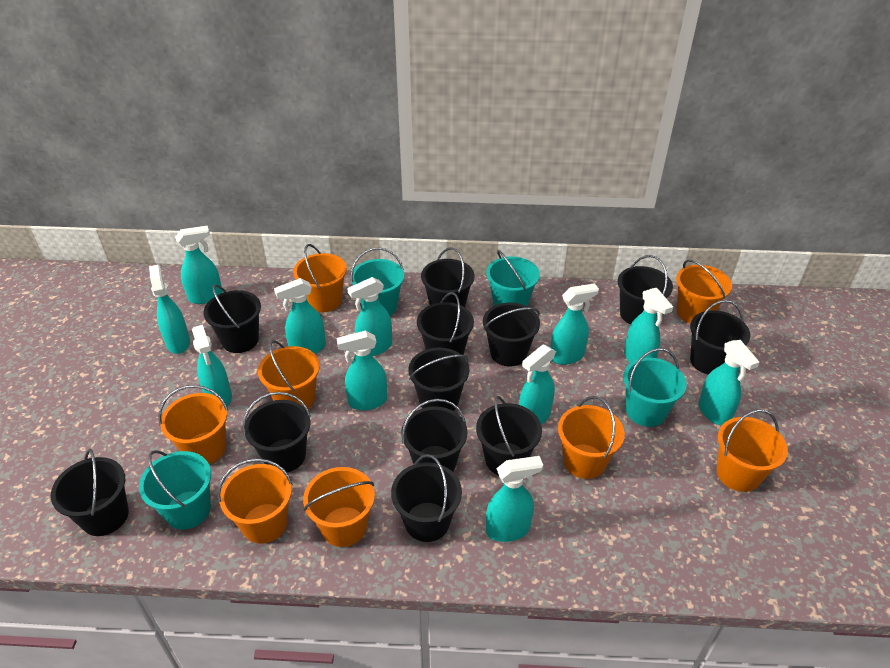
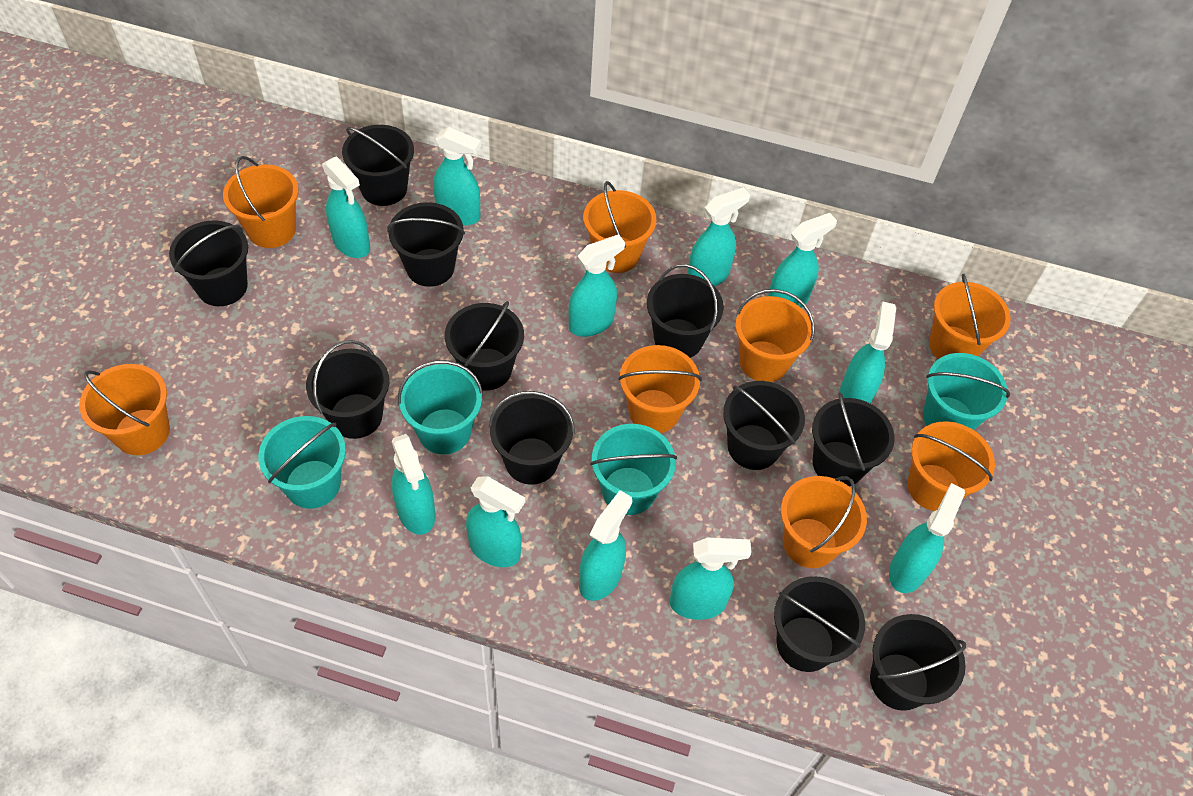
black bucket: 12 -> 11

